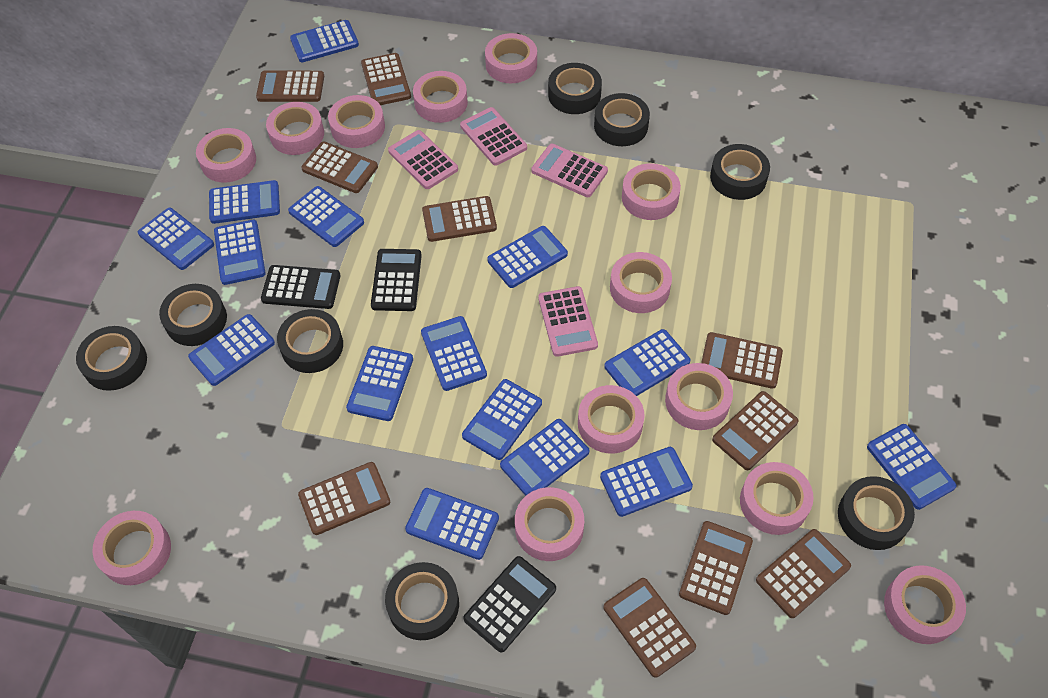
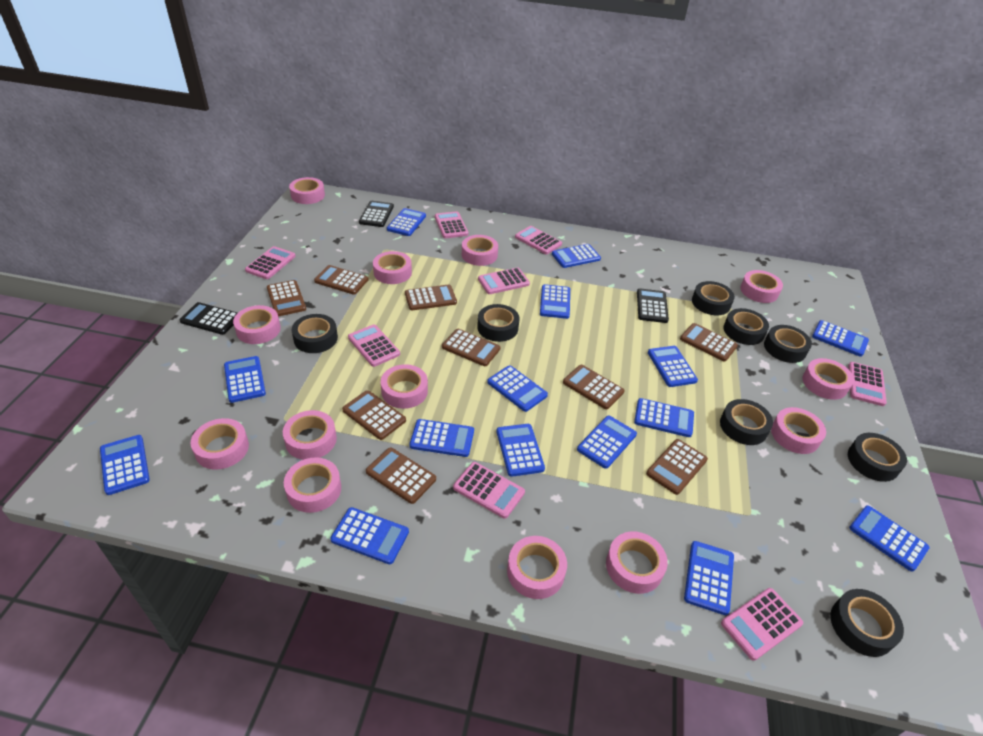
brown calculator: 10 -> 9
pink calculator: 4 -> 8

